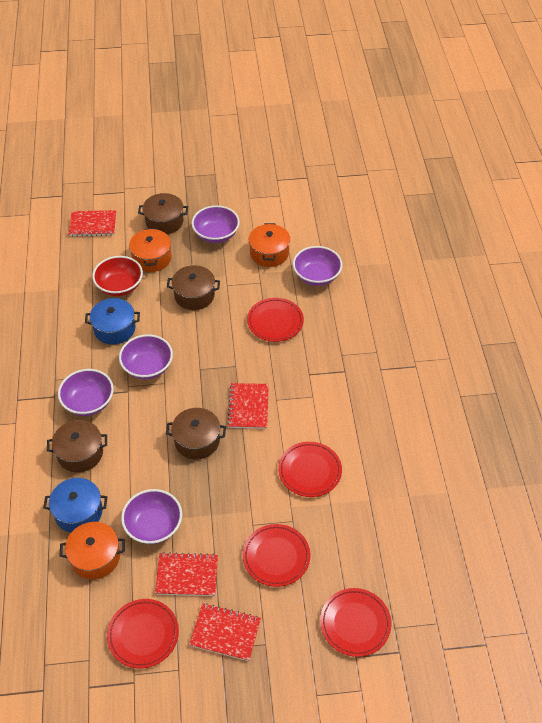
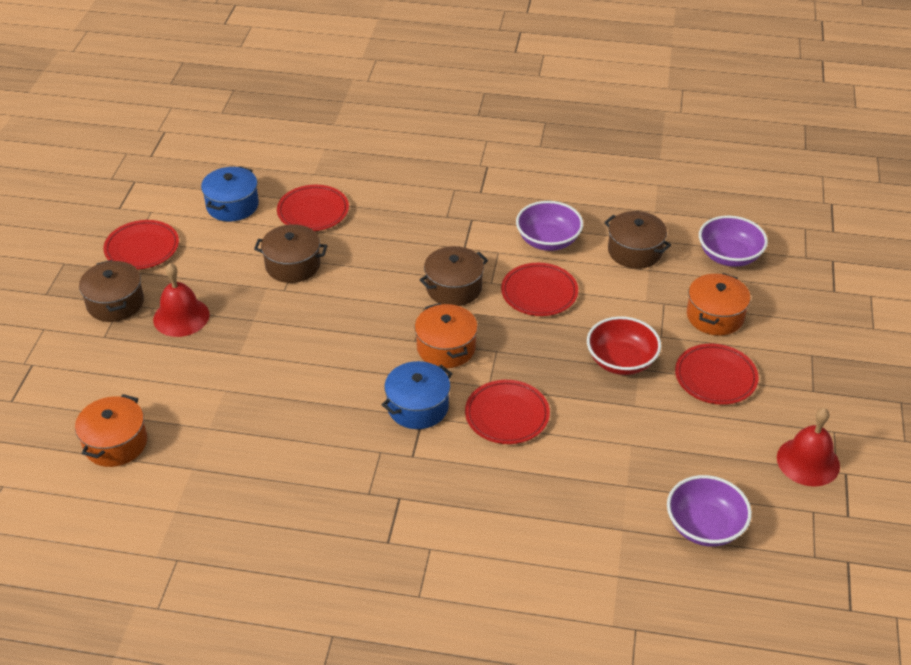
purple bowl: 5 -> 3
red bell: 0 -> 2
red notebook: 4 -> 0

